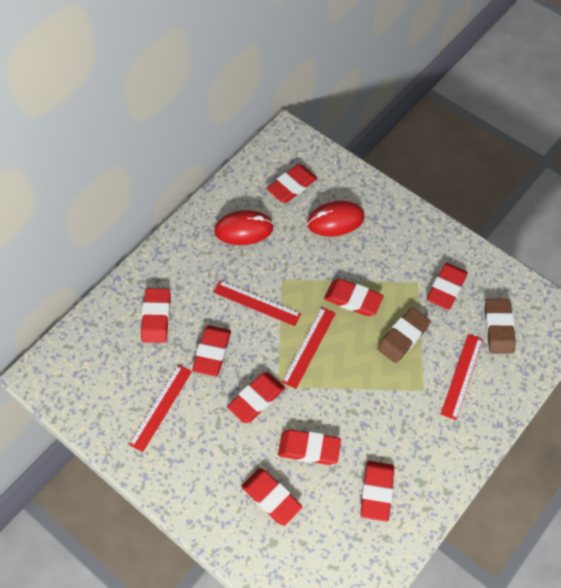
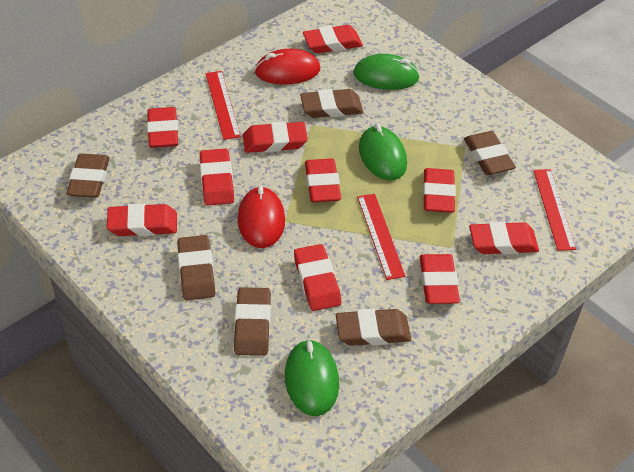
brown eraser: 2 -> 6
green mouse: 0 -> 3
red eraser: 9 -> 10
red ruler: 4 -> 3

